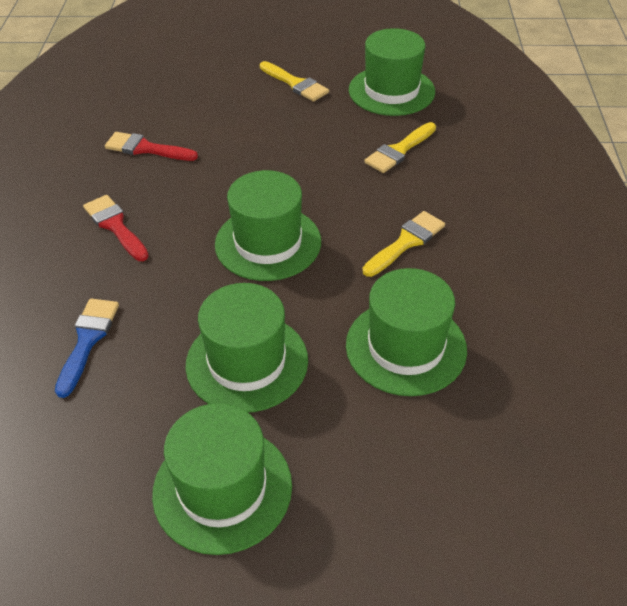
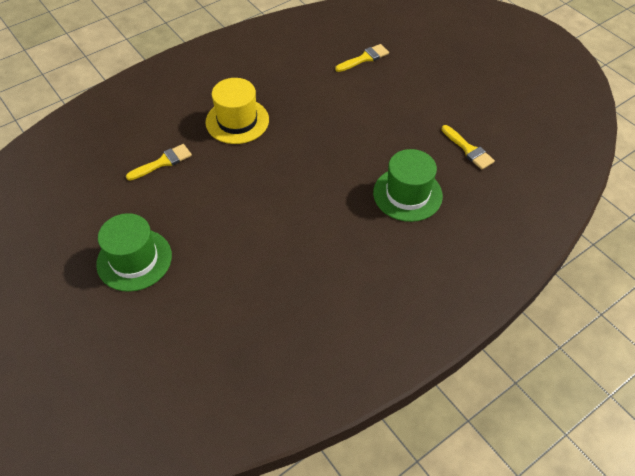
blue brush: 1 -> 0
green hat: 5 -> 2
red brush: 2 -> 0
yellow hat: 0 -> 1

